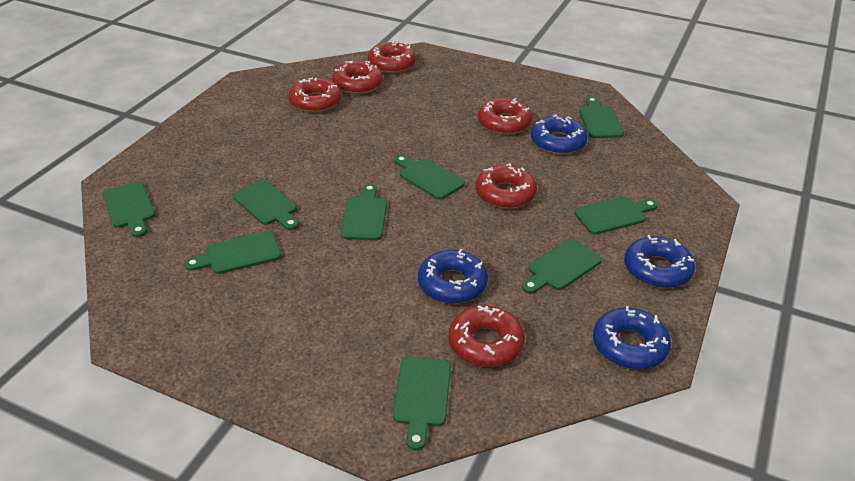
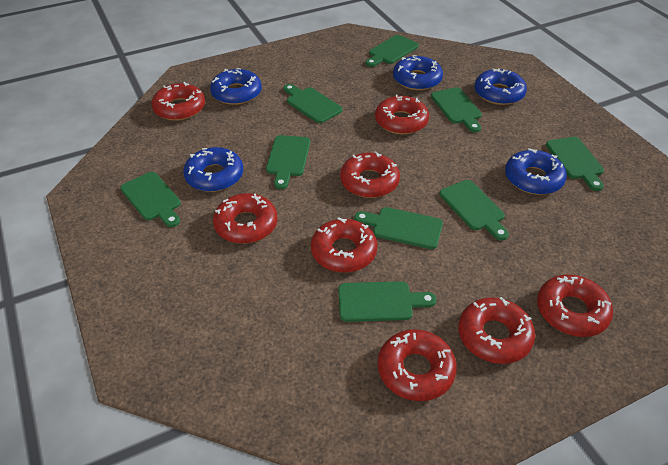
blue donut: 4 -> 5
red donut: 6 -> 8

